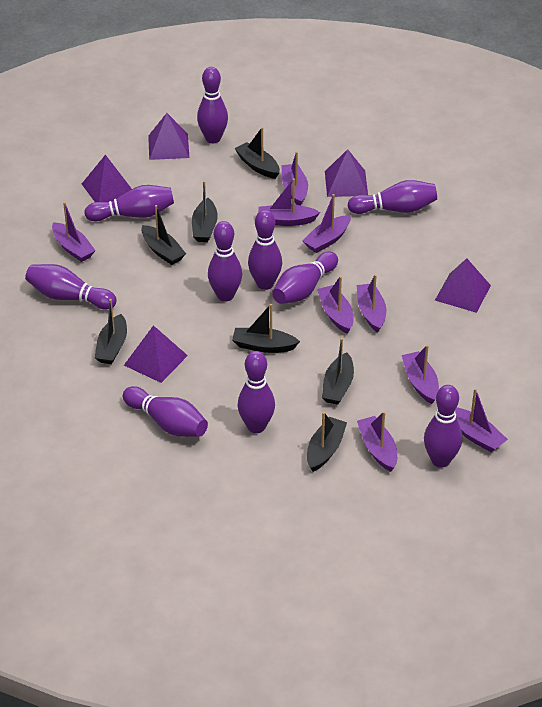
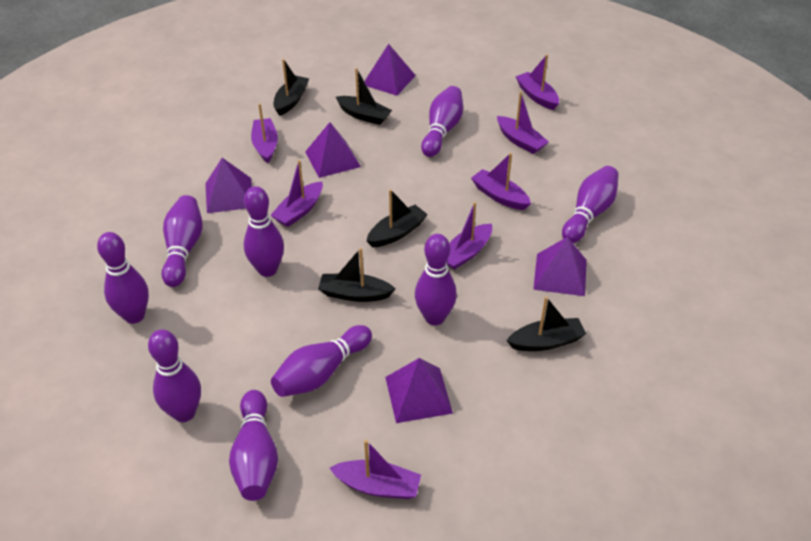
black boat: 7 -> 5
purple boat: 9 -> 7
purple bowling pin: 10 -> 9

